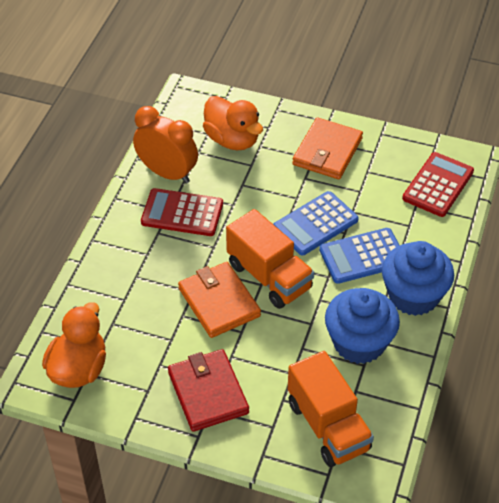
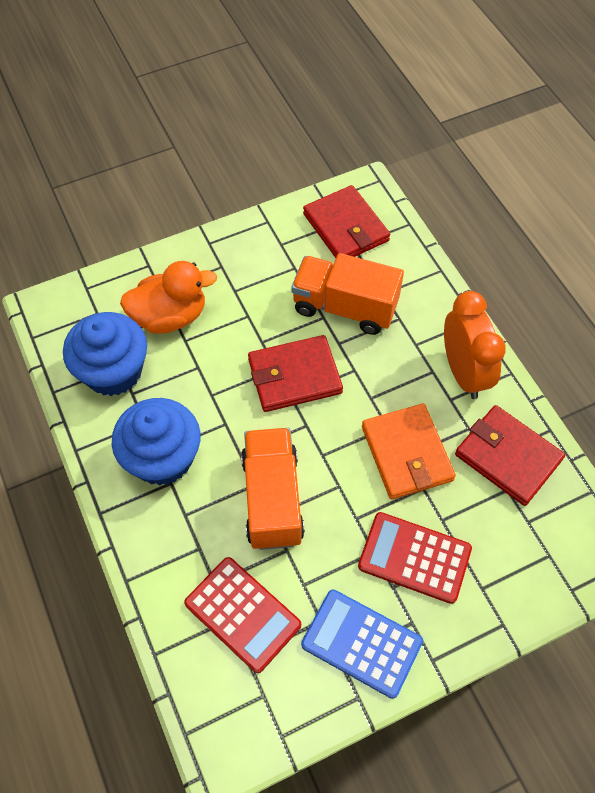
blue calculator: 2 -> 1
orange duck: 2 -> 1
orange wallet: 2 -> 1
red wallet: 1 -> 3

